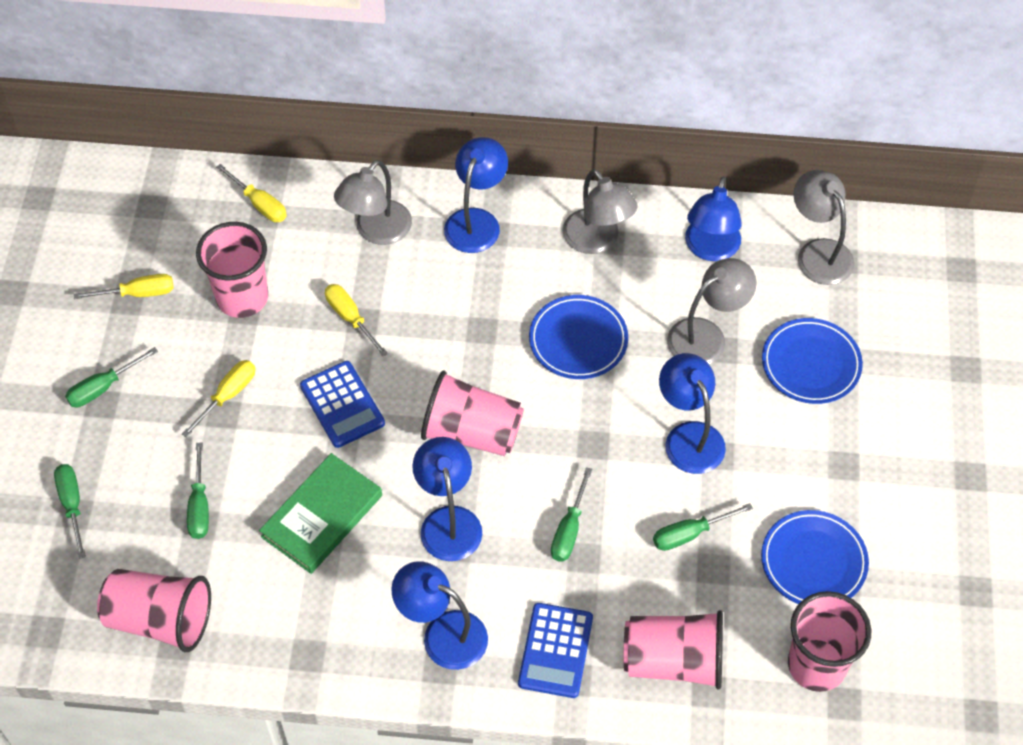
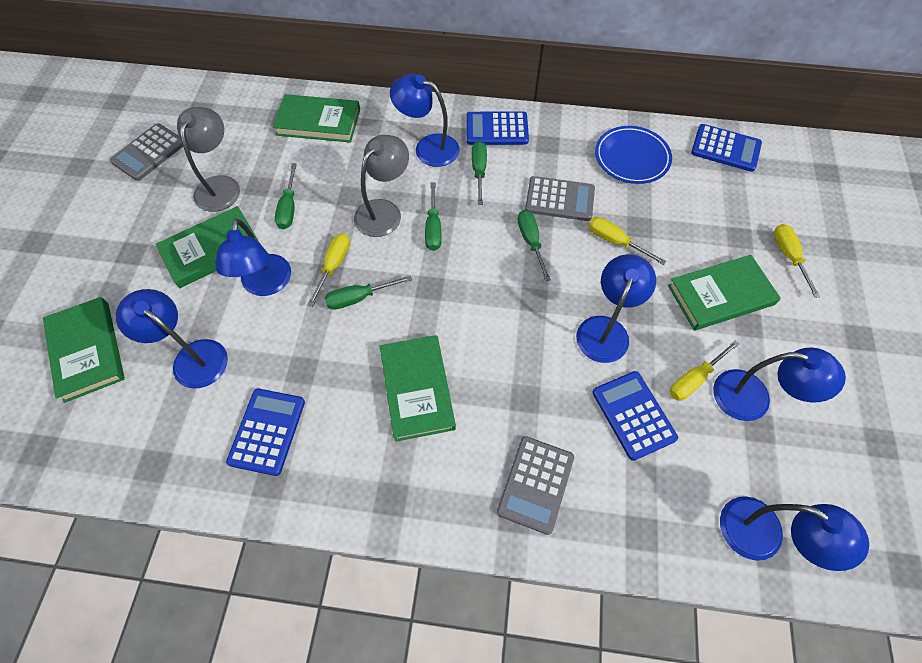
blue calculator: 2 -> 4
blue lamp: 5 -> 6
blue plate: 3 -> 1
green book: 1 -> 5
grey calculator: 0 -> 3
grey lamp: 4 -> 2
pink cup: 5 -> 0

